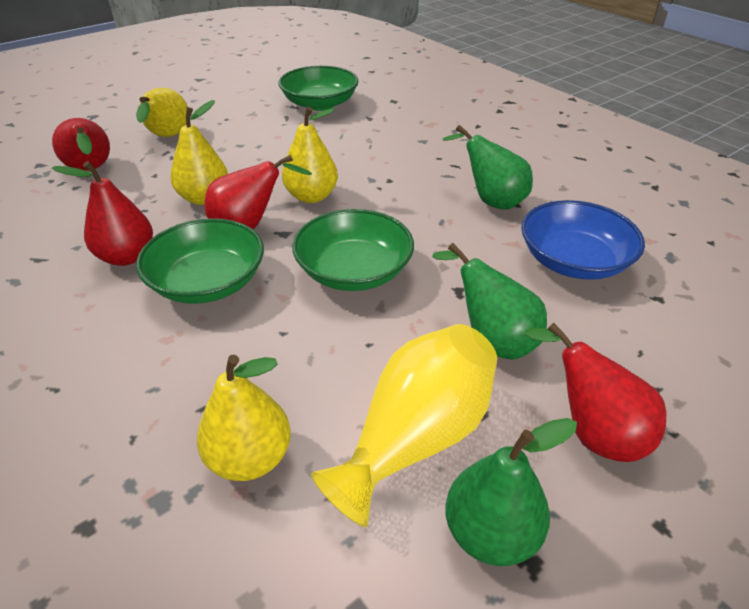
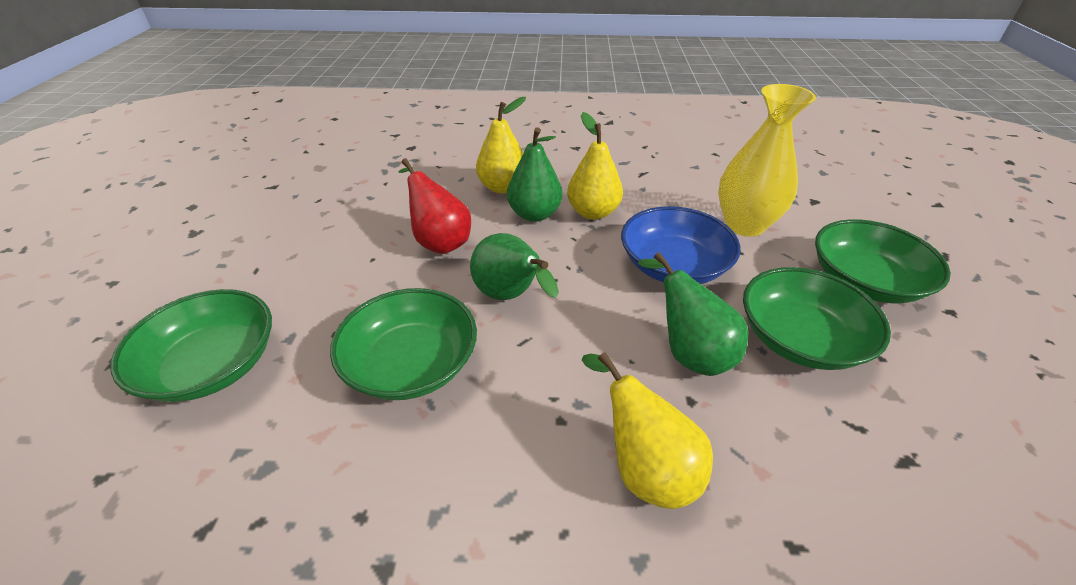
green bowl: 3 -> 4
red pear: 4 -> 1
yellow pear: 4 -> 3

